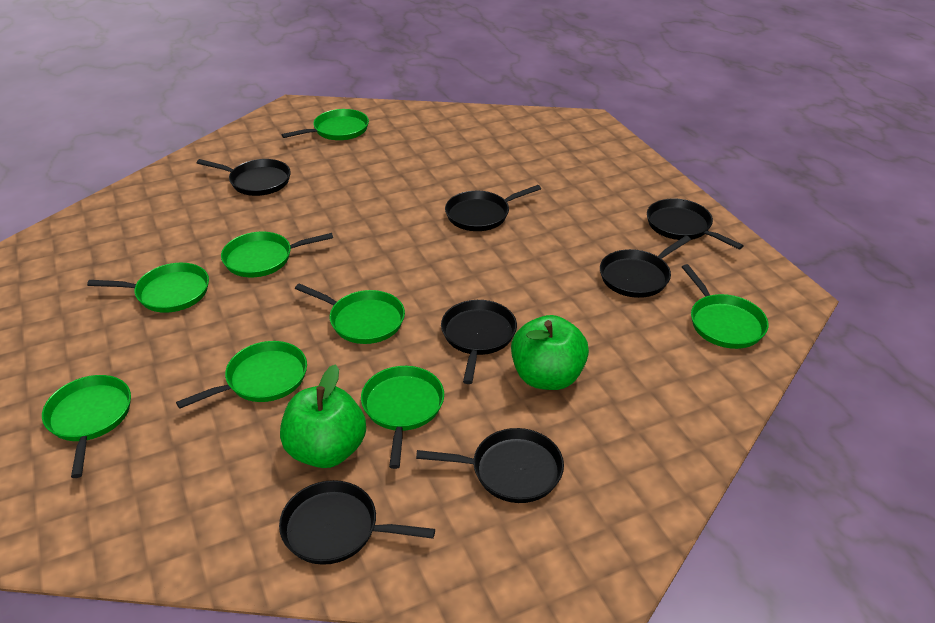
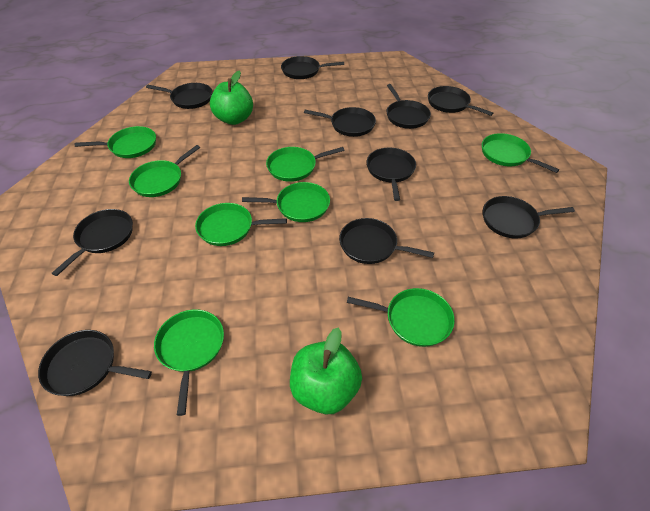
black pan: 7 -> 10

